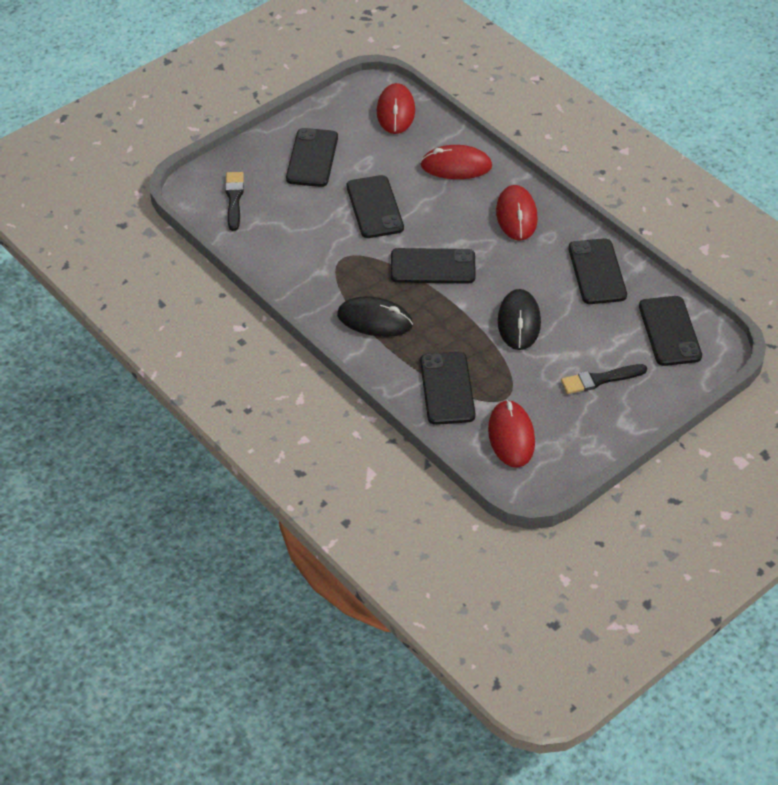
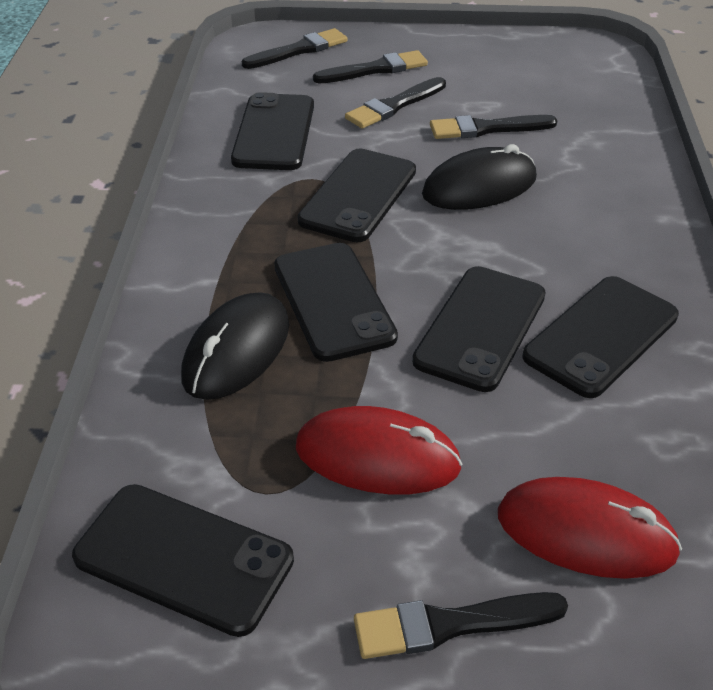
black brush: 2 -> 5
red mouse: 4 -> 2

